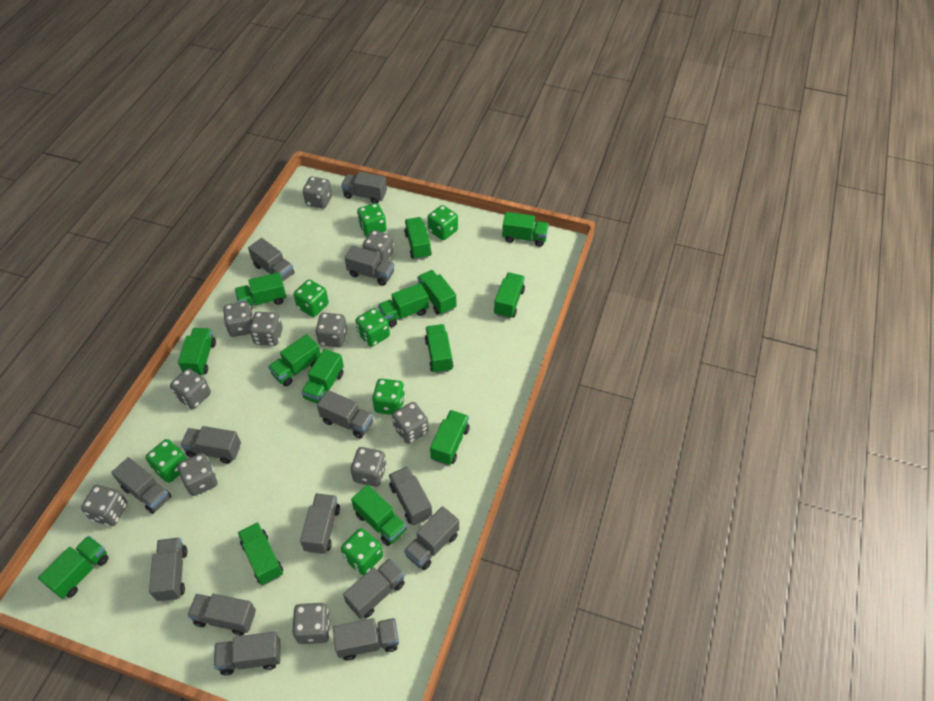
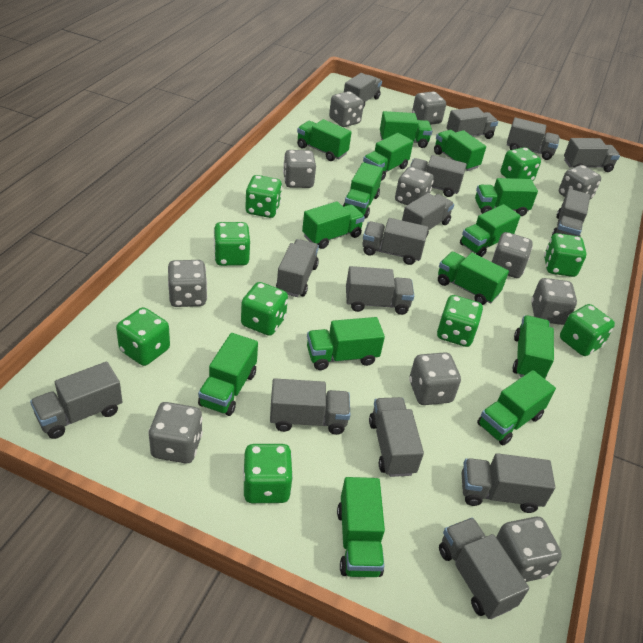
green dice: 7 -> 9
grey truck: 14 -> 15

